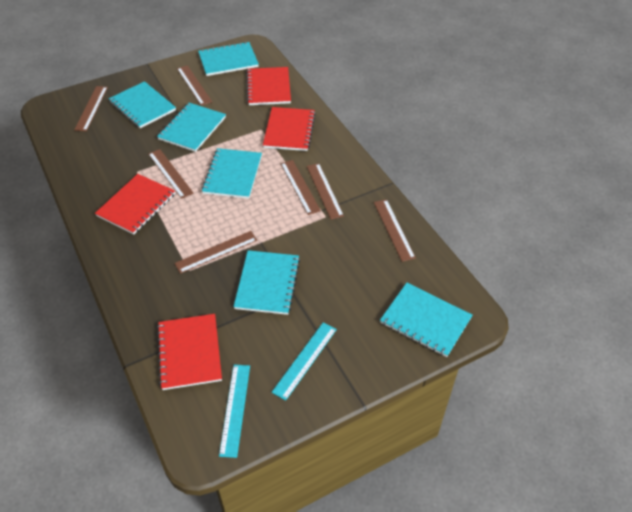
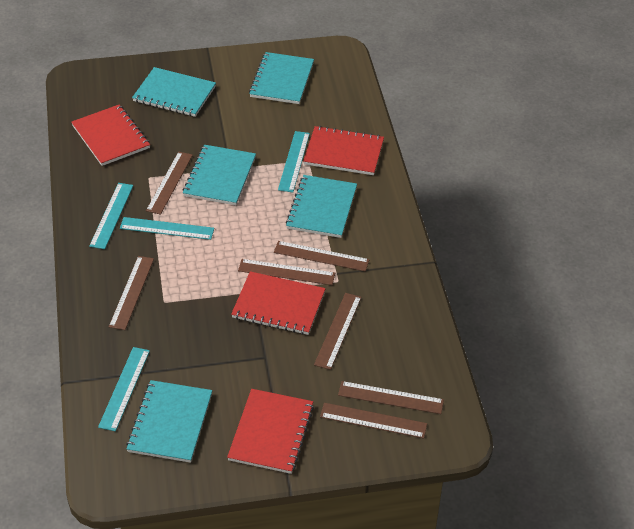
turquoise notebook: 6 -> 5
turquoise ruler: 2 -> 4

